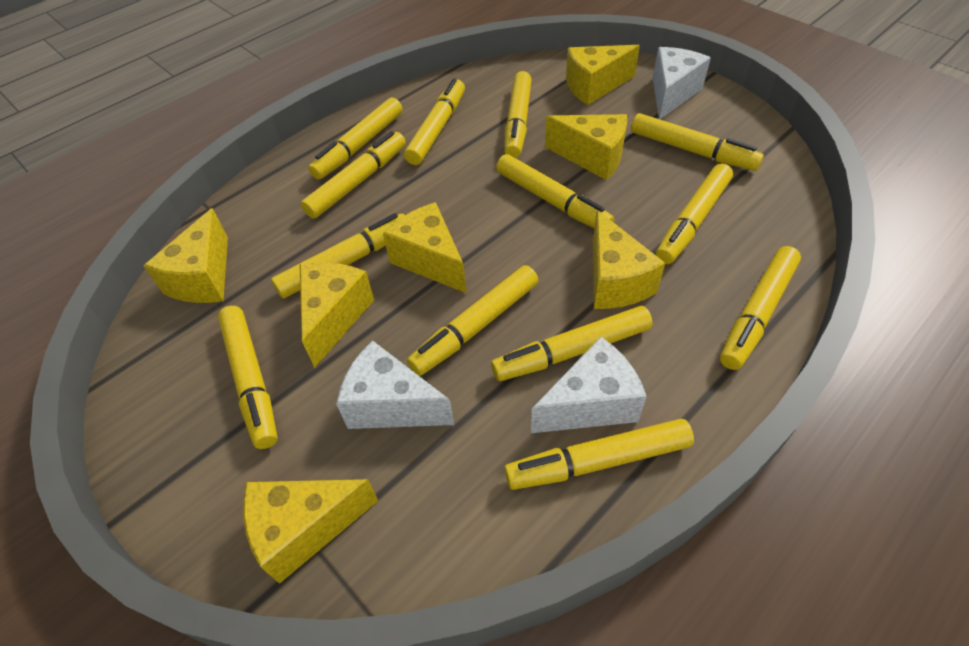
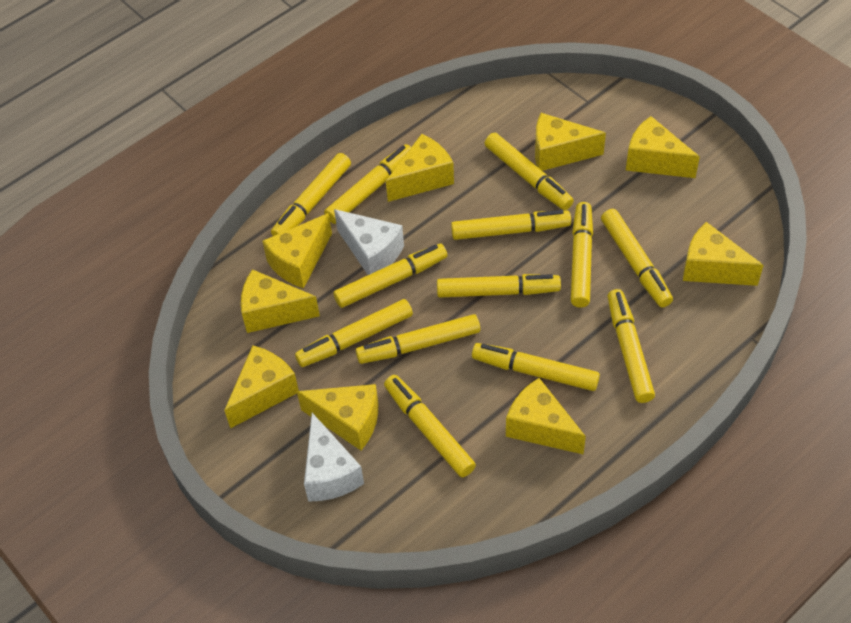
white cheese: 3 -> 2
yellow cheese: 7 -> 9

